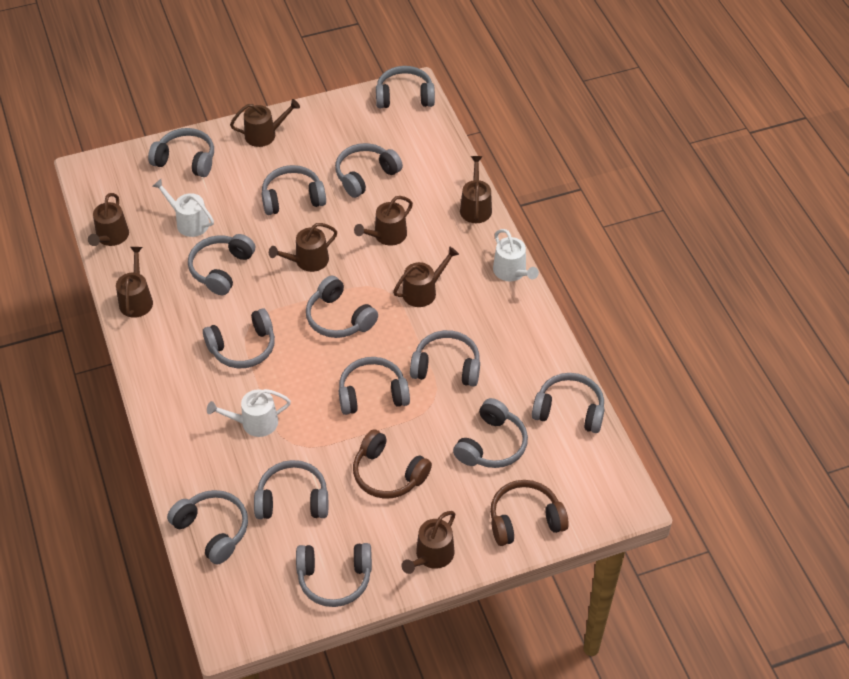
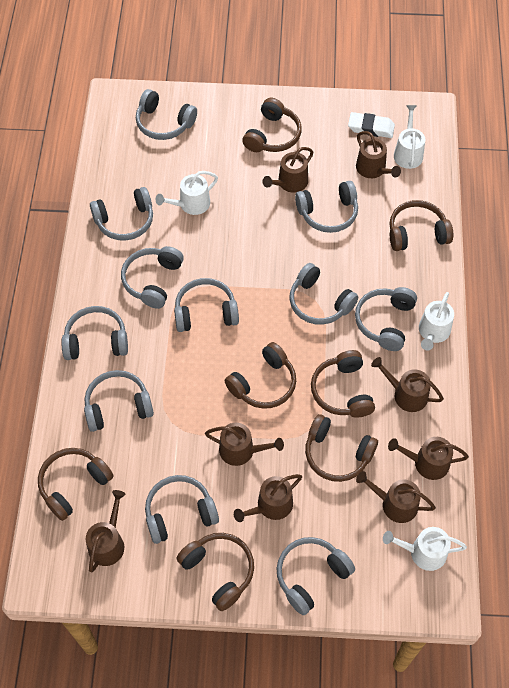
brown headphones: 2 -> 7
grey headphones: 14 -> 11
white eraser: 0 -> 1
white watering can: 3 -> 4

